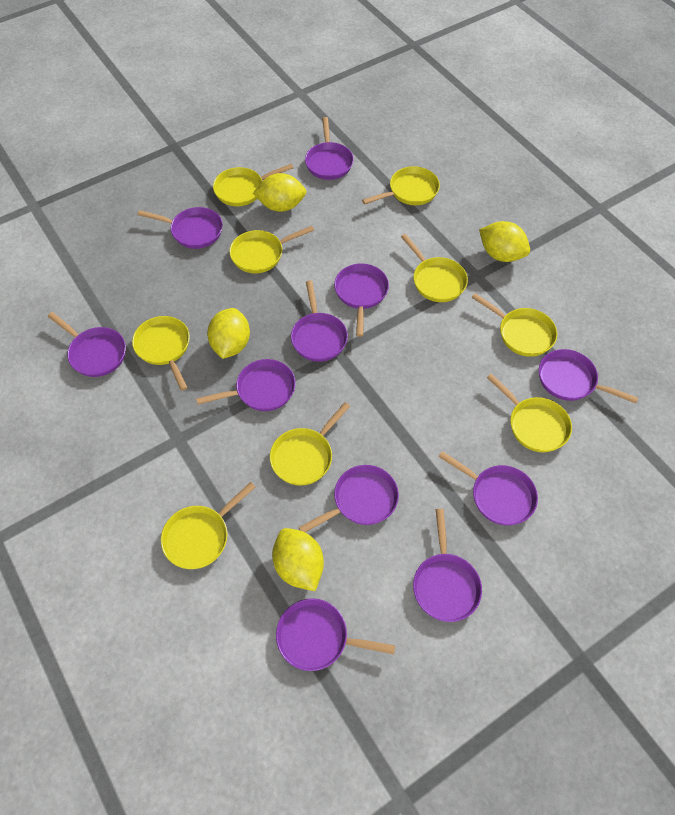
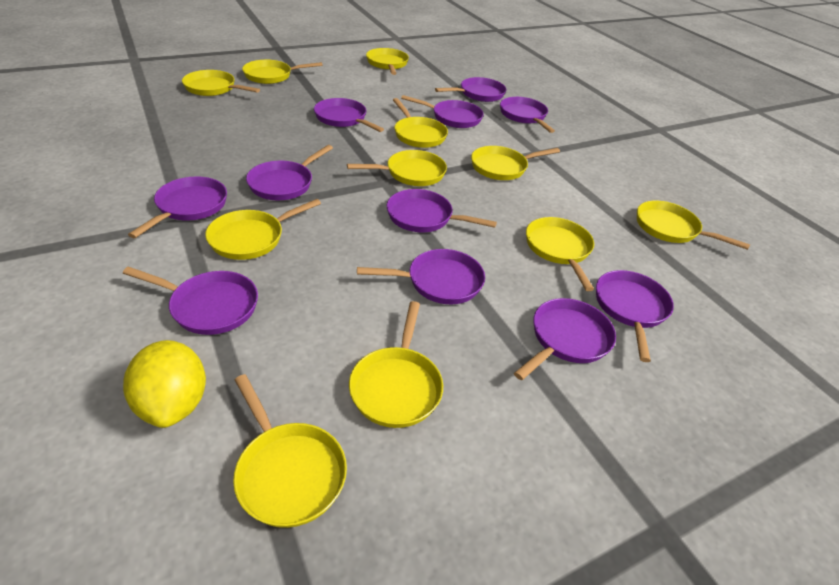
yellow lemon: 4 -> 1
yellow pan: 9 -> 11

